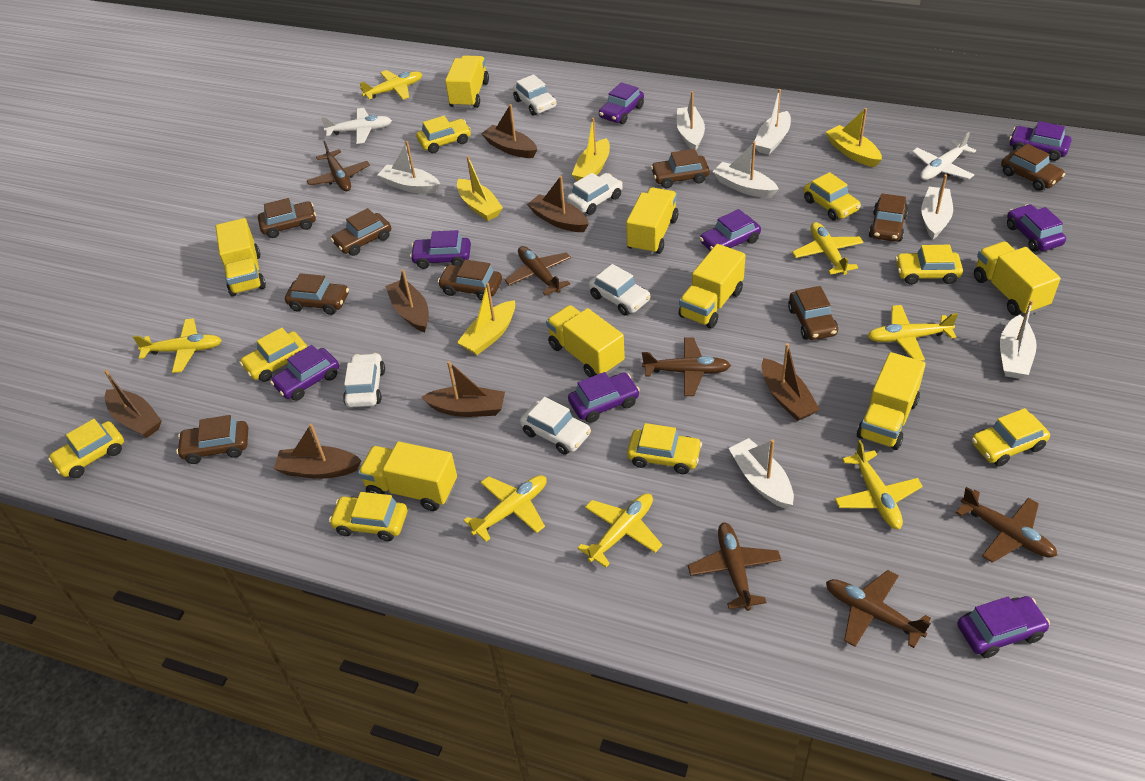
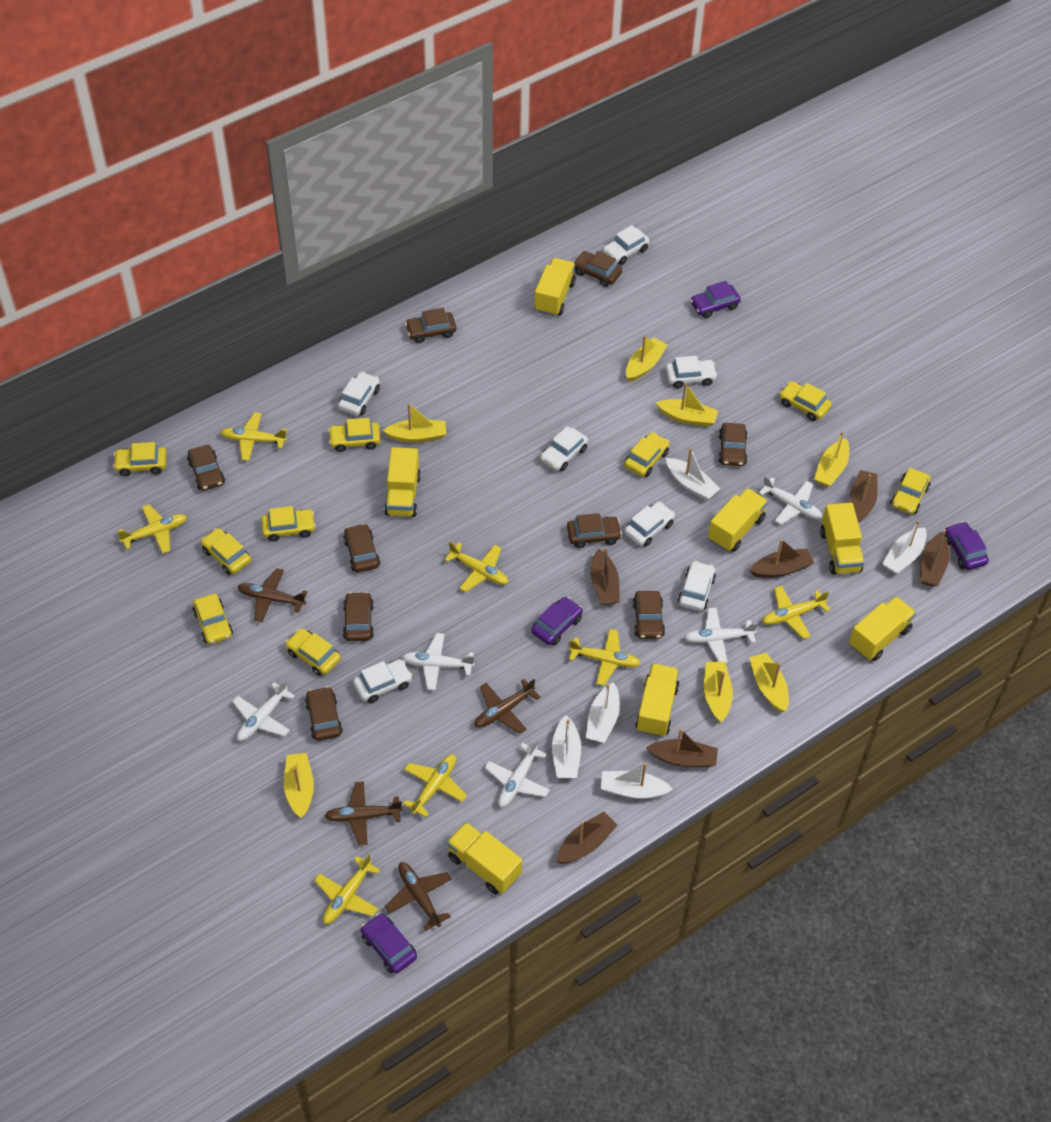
brown boat: 7 -> 6
brown plane: 6 -> 4
purple car: 8 -> 4
white boat: 7 -> 5
white car: 5 -> 7
white plane: 2 -> 5
yellow boat: 4 -> 7
yellow car: 8 -> 9
yellow truck: 8 -> 7

